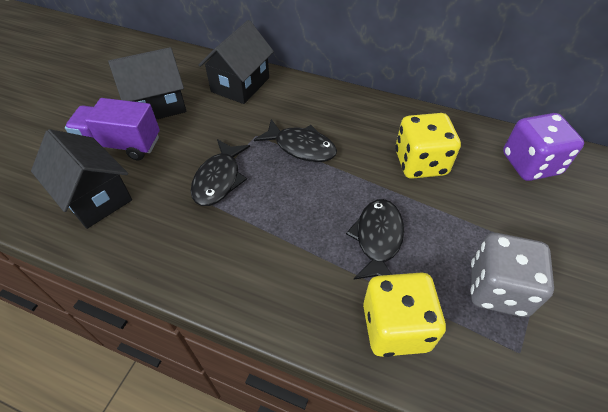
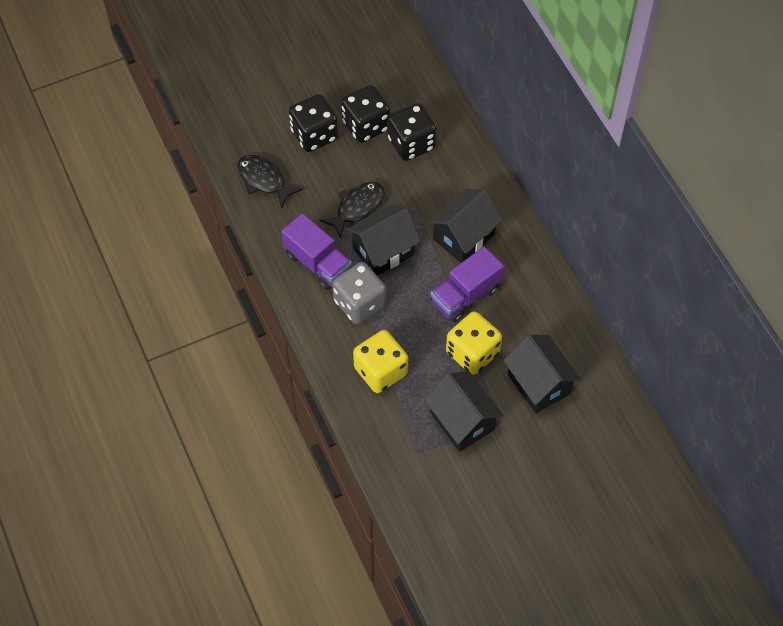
black dice: 0 -> 3
black fish: 3 -> 2
black house: 3 -> 4
purple dice: 1 -> 0
purple truck: 1 -> 2

